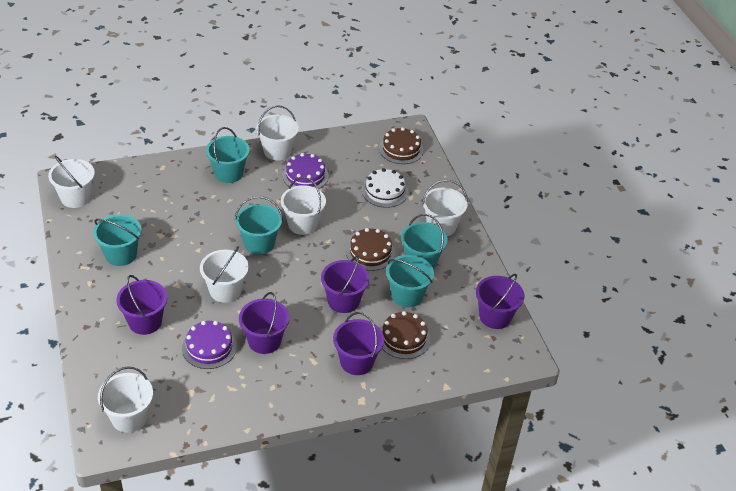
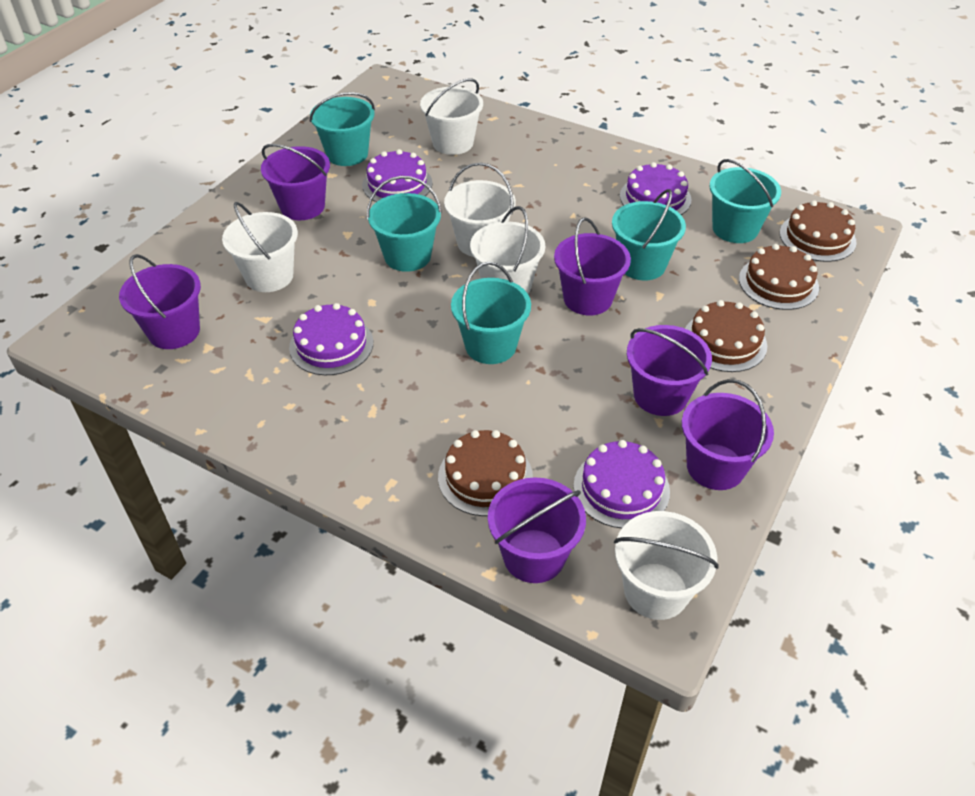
brown cake: 3 -> 4
purple bucket: 5 -> 6
purple cake: 2 -> 4
white bucket: 6 -> 5
white cake: 1 -> 0

